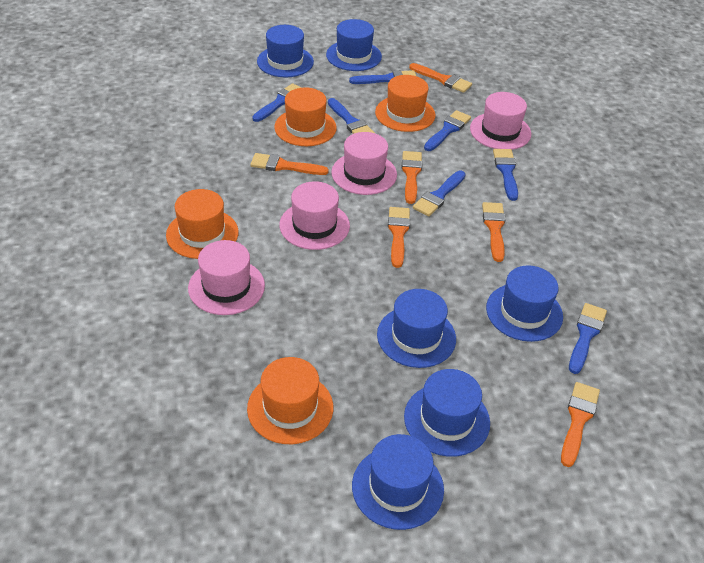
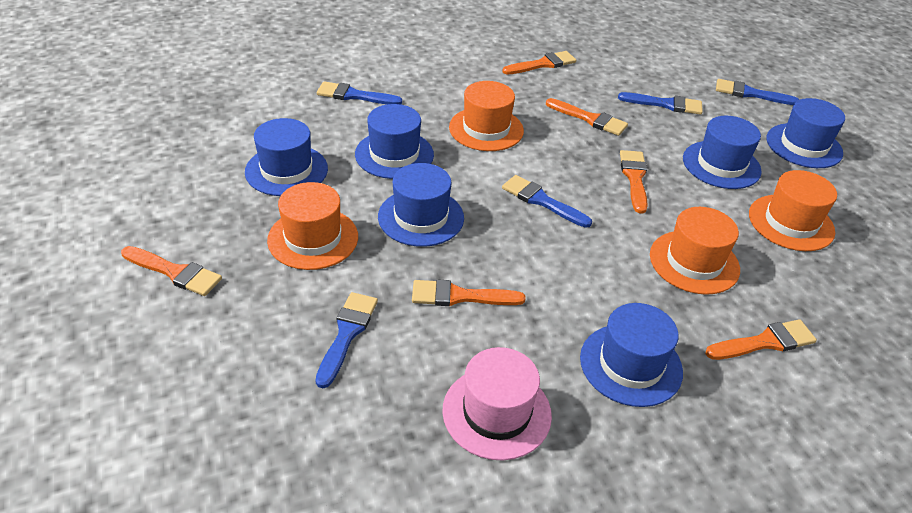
blue brush: 7 -> 5
pink hat: 4 -> 1

